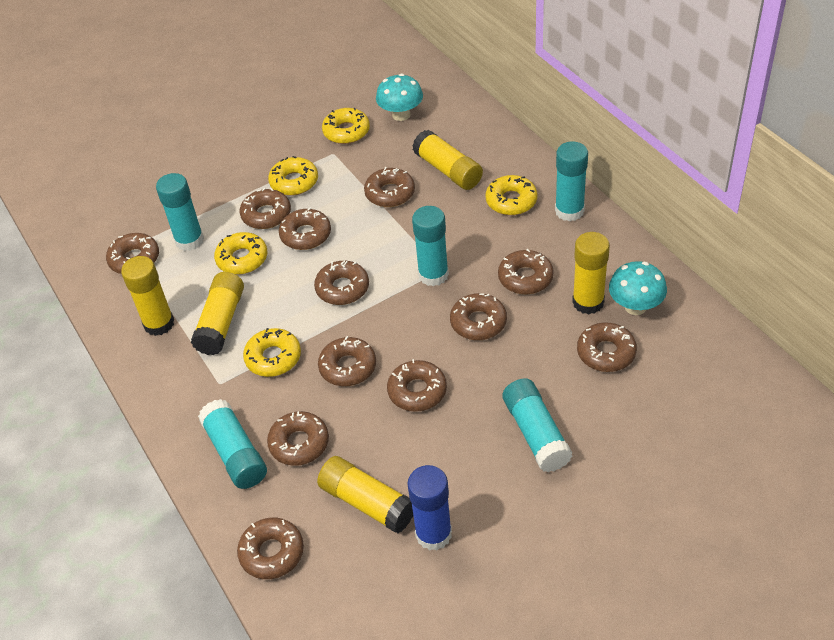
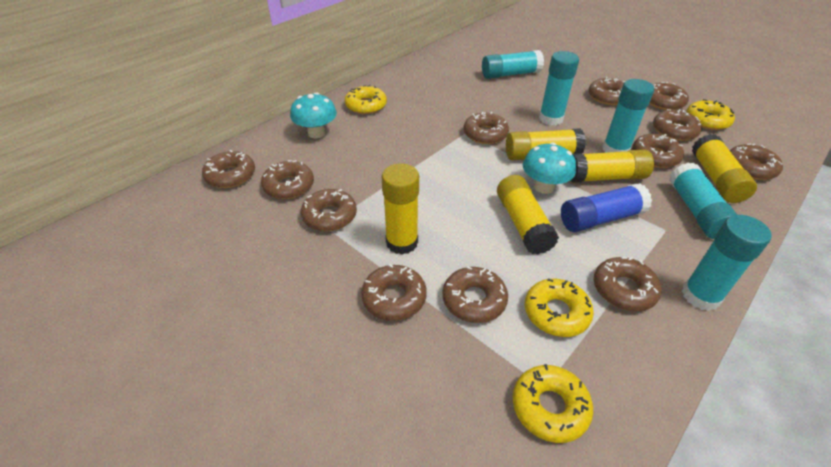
yellow donut: 5 -> 4

